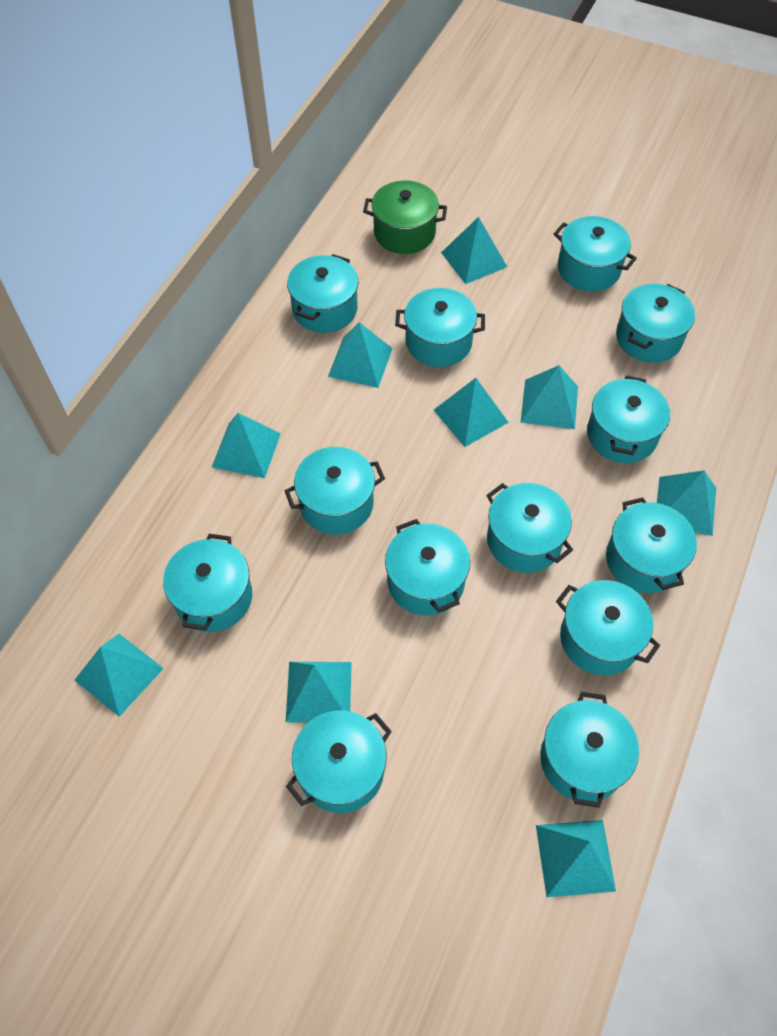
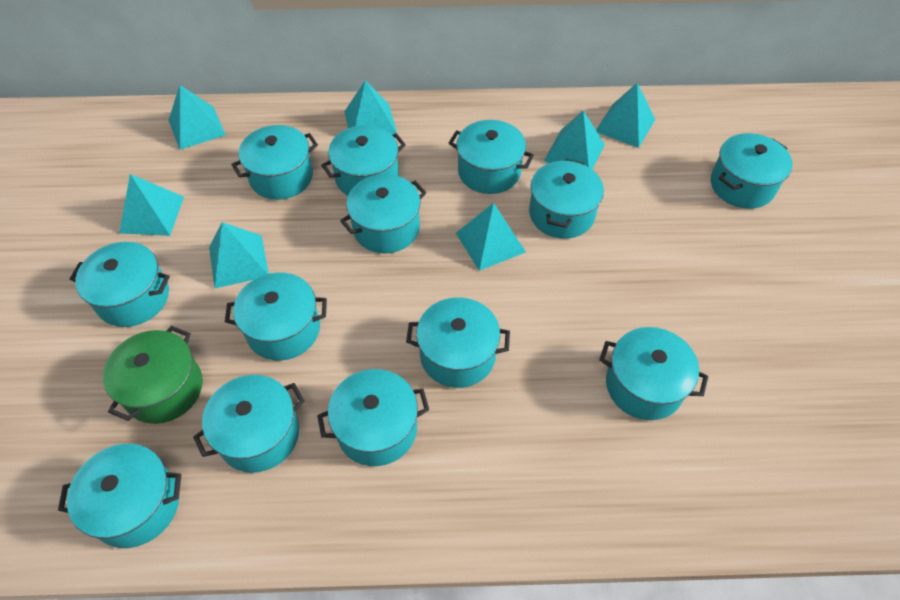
turquoise pyramid: 9 -> 7

